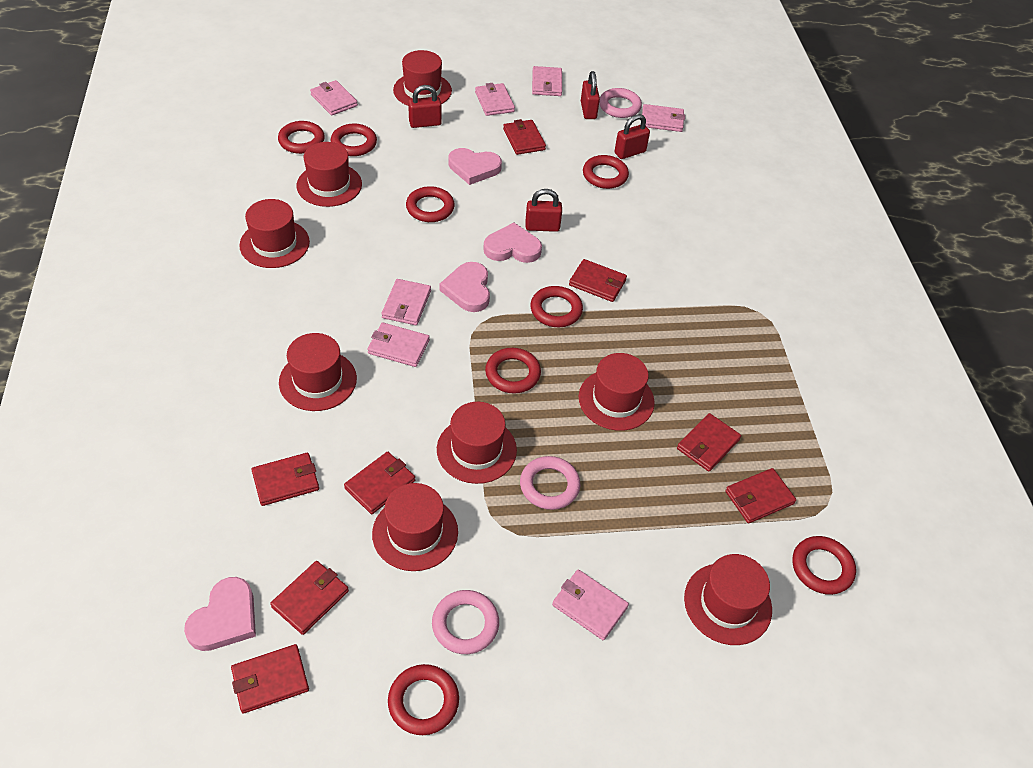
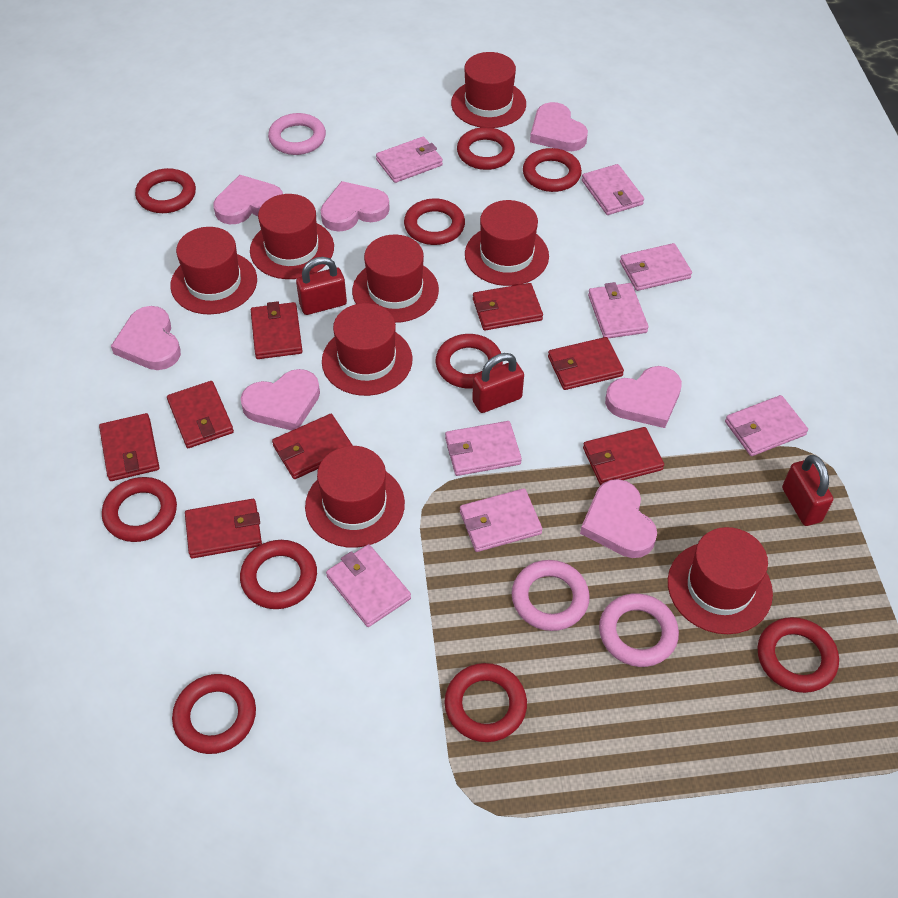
pink heart: 4 -> 7
pink wallet: 7 -> 8
red padlock: 4 -> 3
red ring: 8 -> 10

